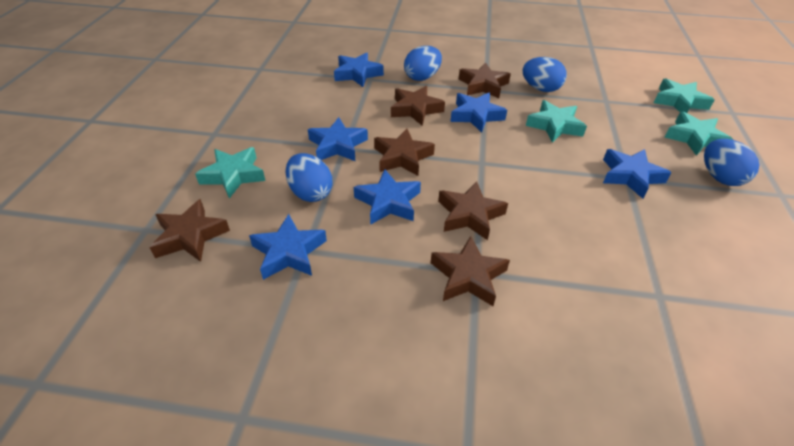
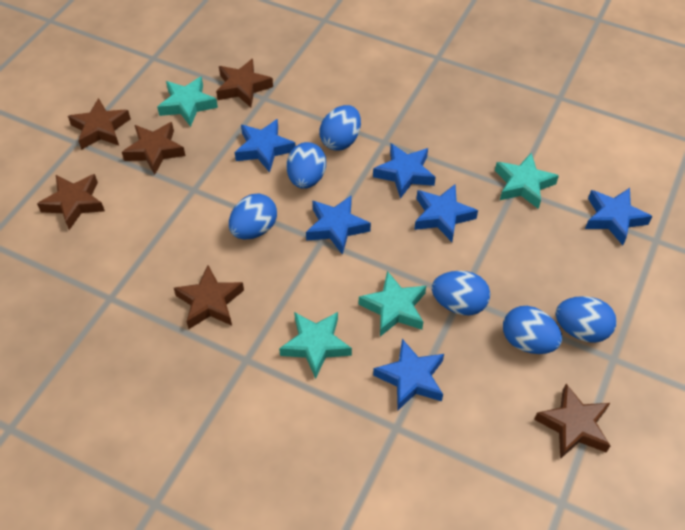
blue egg: 4 -> 6

